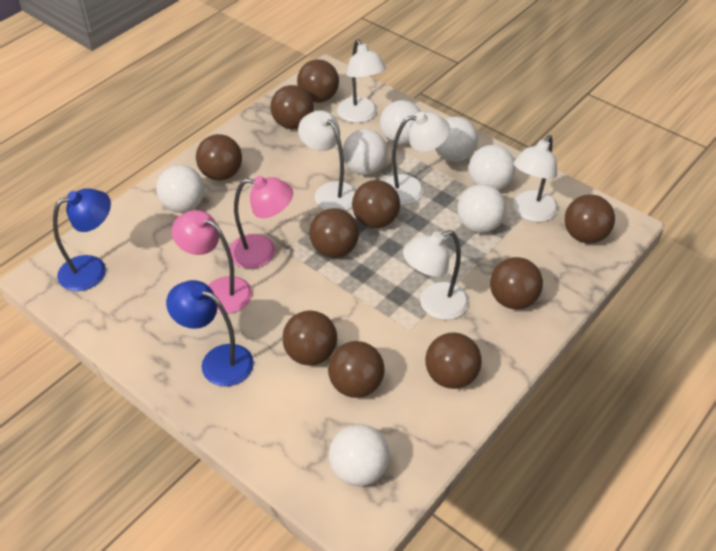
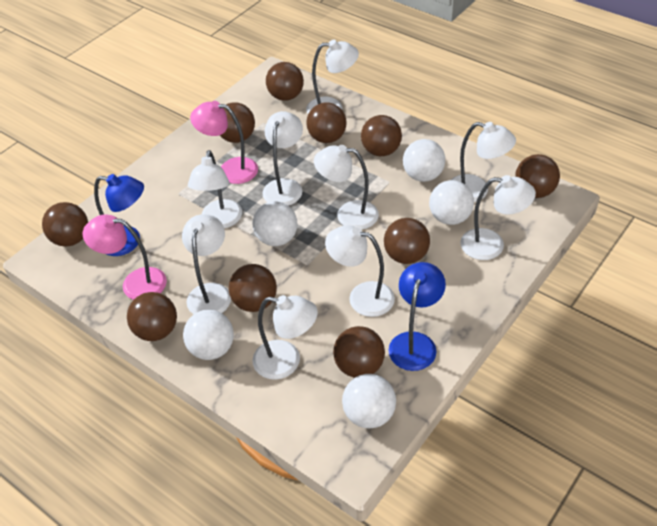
white ball: 7 -> 5
white lamp: 5 -> 9

